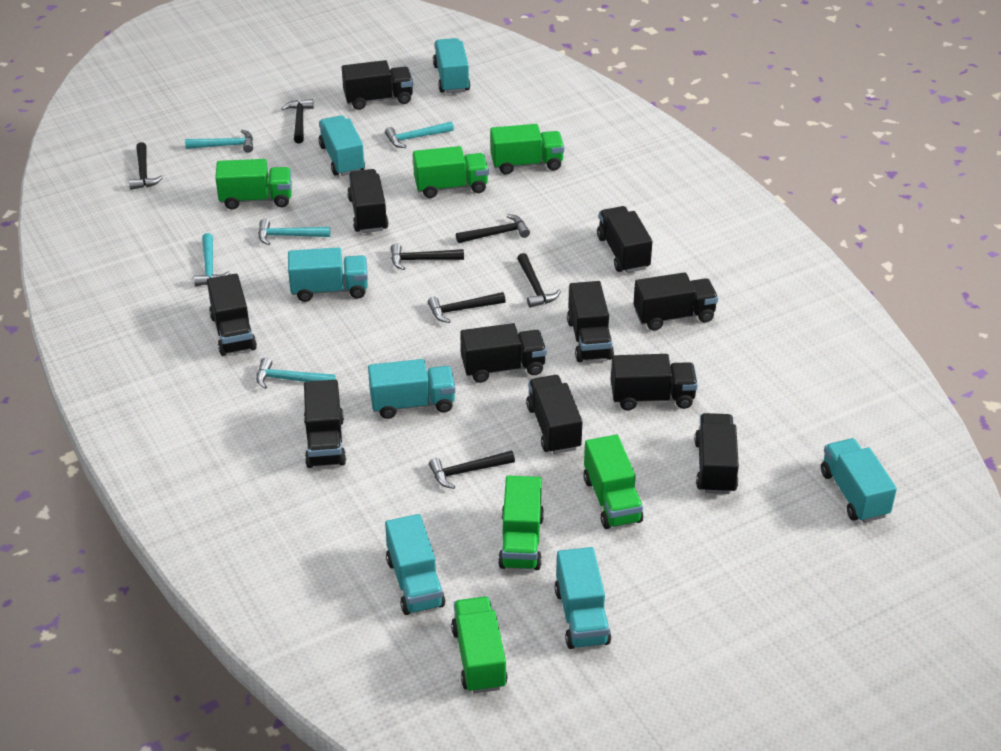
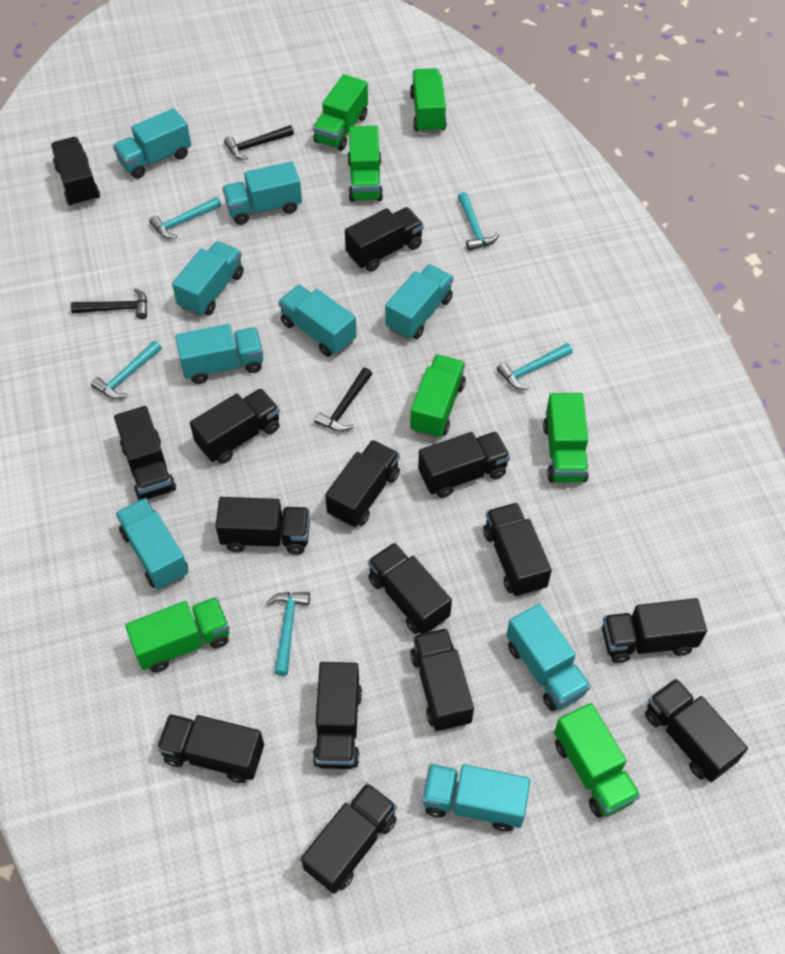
black hammer: 7 -> 3
black truck: 11 -> 15
green truck: 6 -> 7
turquoise truck: 7 -> 9

